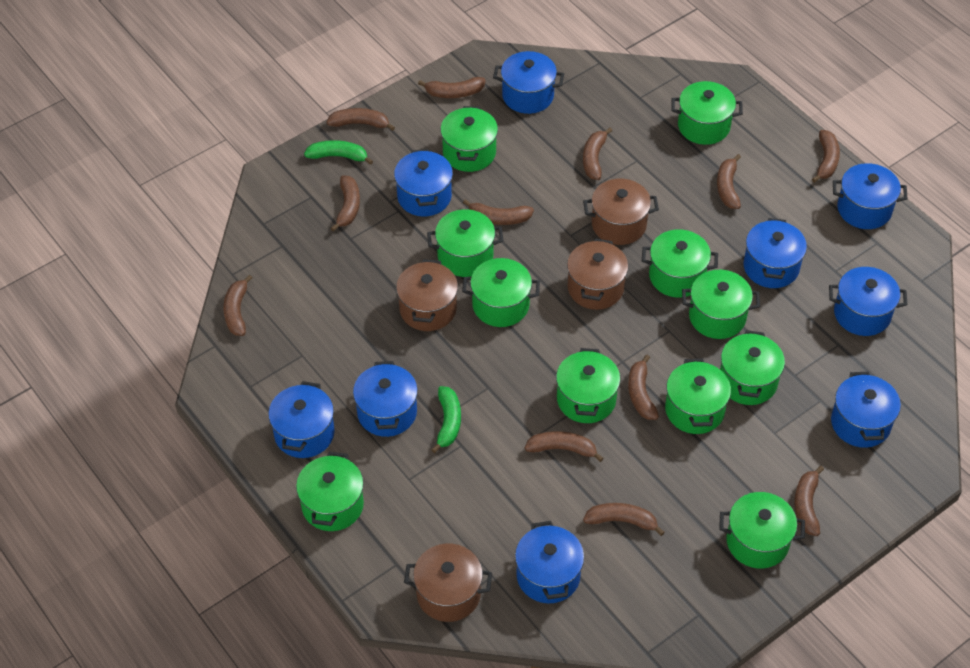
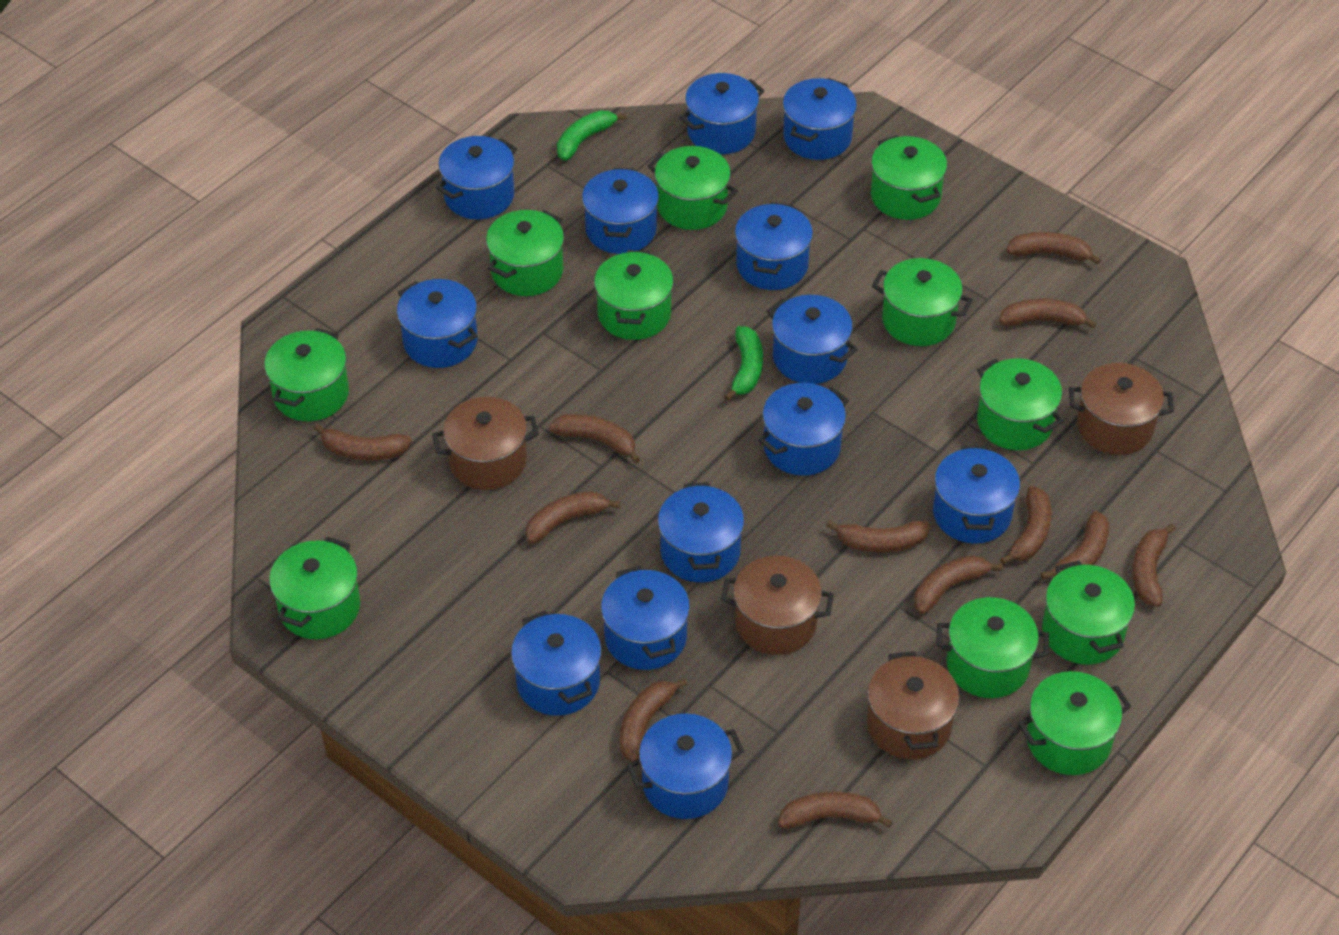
blue pot: 9 -> 13

